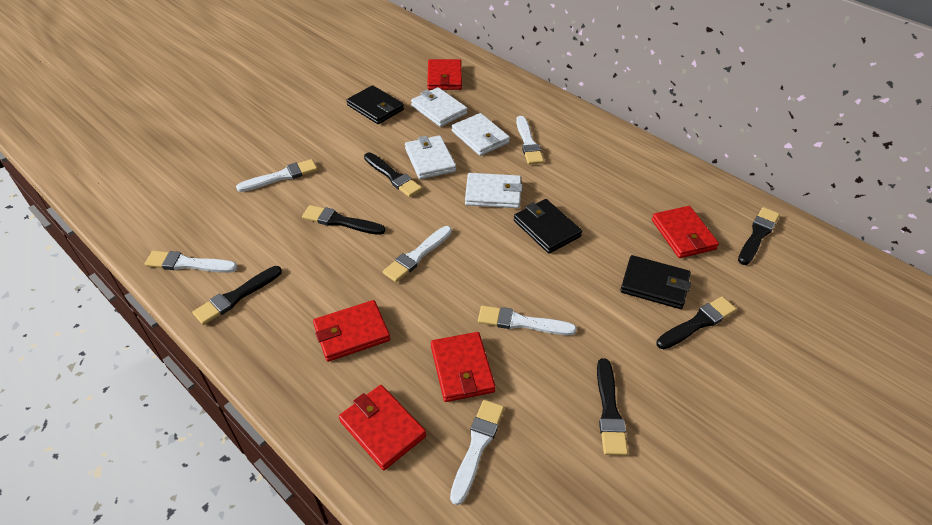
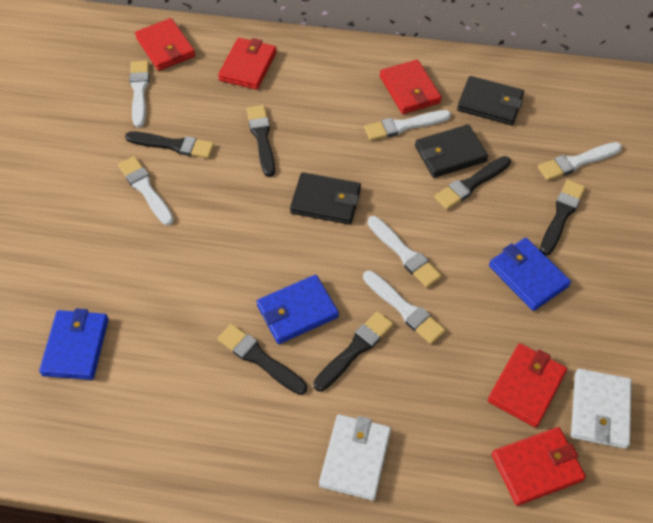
blue wallet: 0 -> 3
white wallet: 4 -> 2

